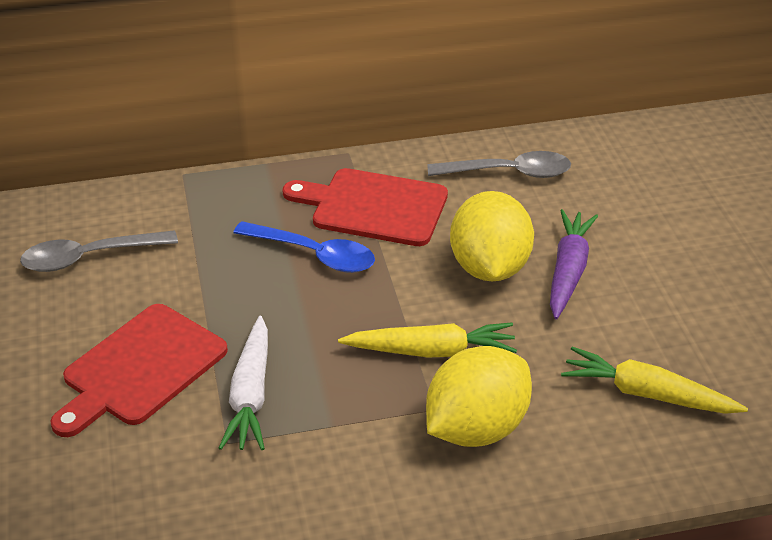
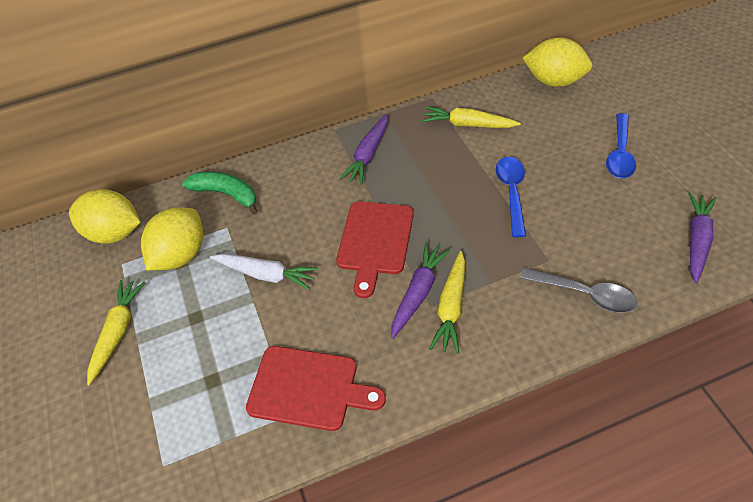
blue spoon: 1 -> 2
green banana: 0 -> 1
grey spoon: 2 -> 1
purple carrot: 1 -> 3
yellow carrot: 2 -> 3
yellow lemon: 2 -> 3

